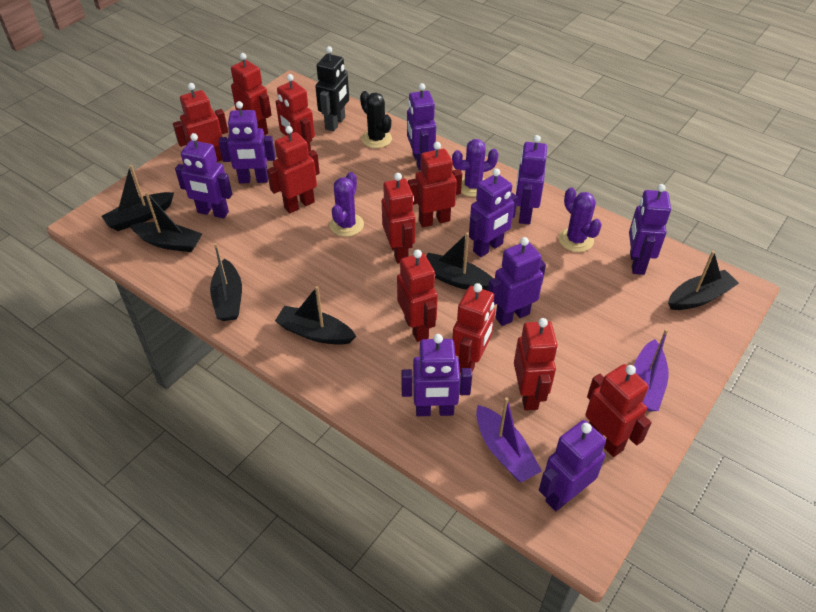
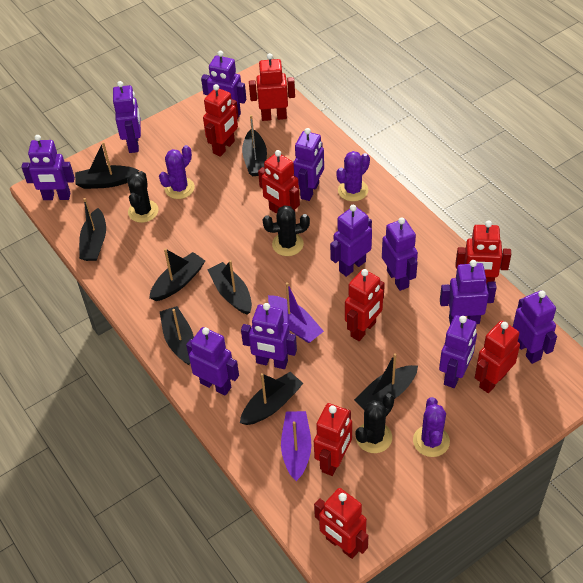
black boat: 6 -> 8
black cactus: 1 -> 3
black robot: 1 -> 0
purple robot: 9 -> 11
red robot: 10 -> 8

